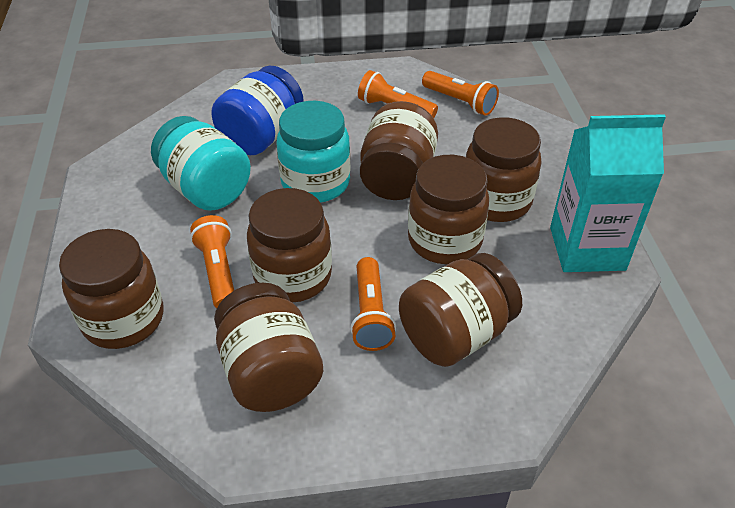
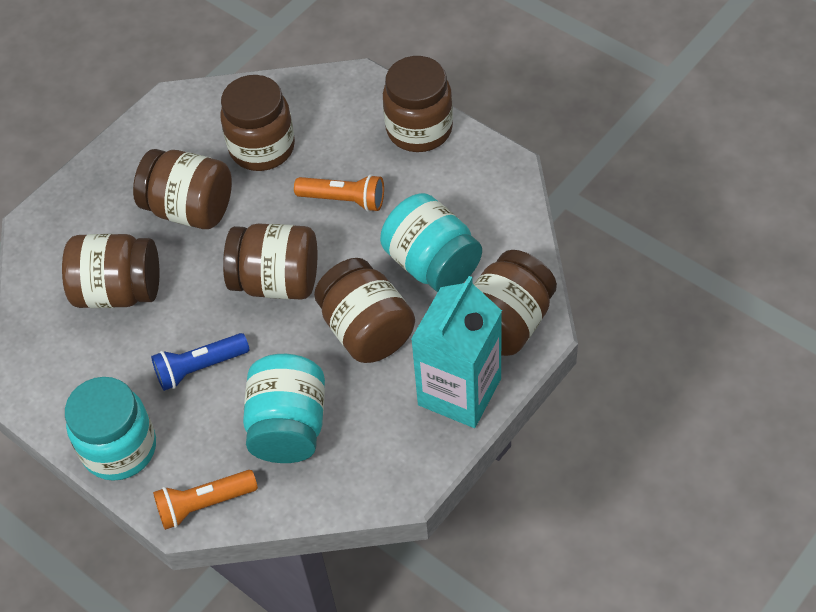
blue flashlight: 0 -> 1
blue jar: 1 -> 0
orange flashlight: 4 -> 2
turquoise jar: 2 -> 3

